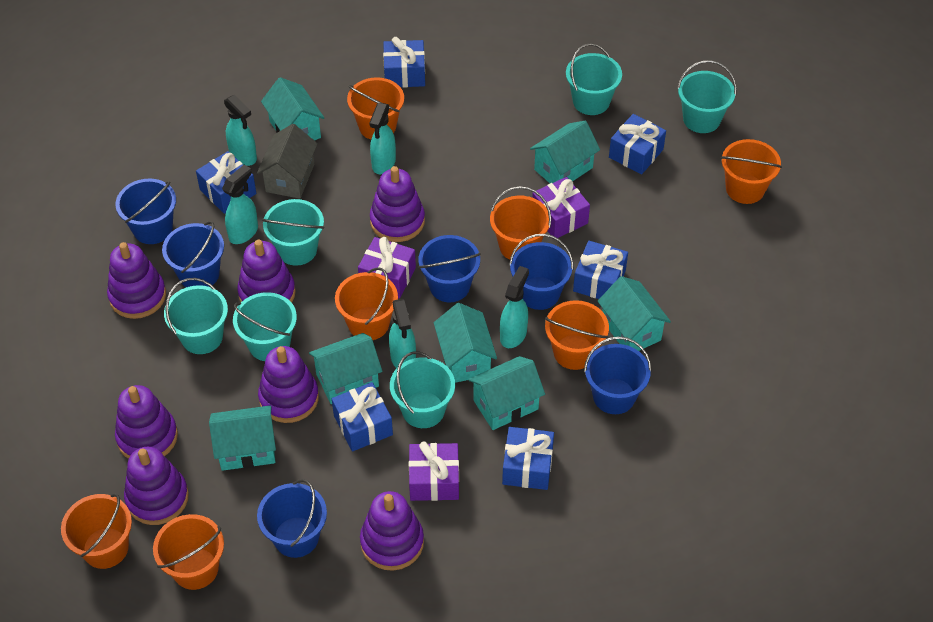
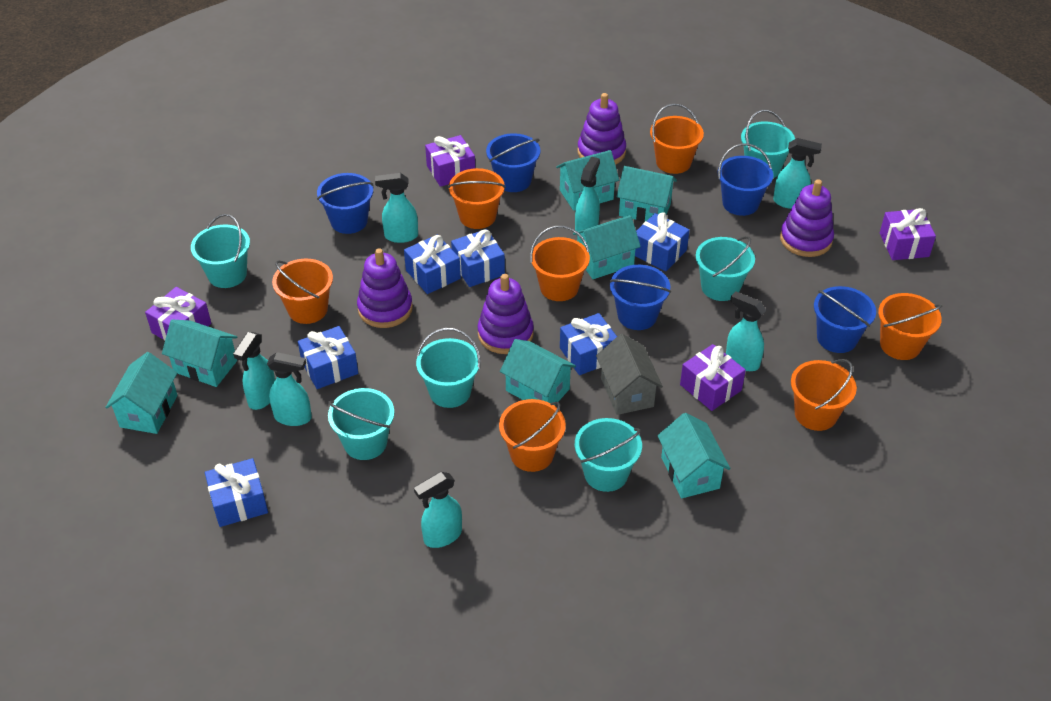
blue bucket: 6 -> 5
purple gift: 3 -> 4
purple stacking toy: 7 -> 4
turquoise spray bottle: 5 -> 7

